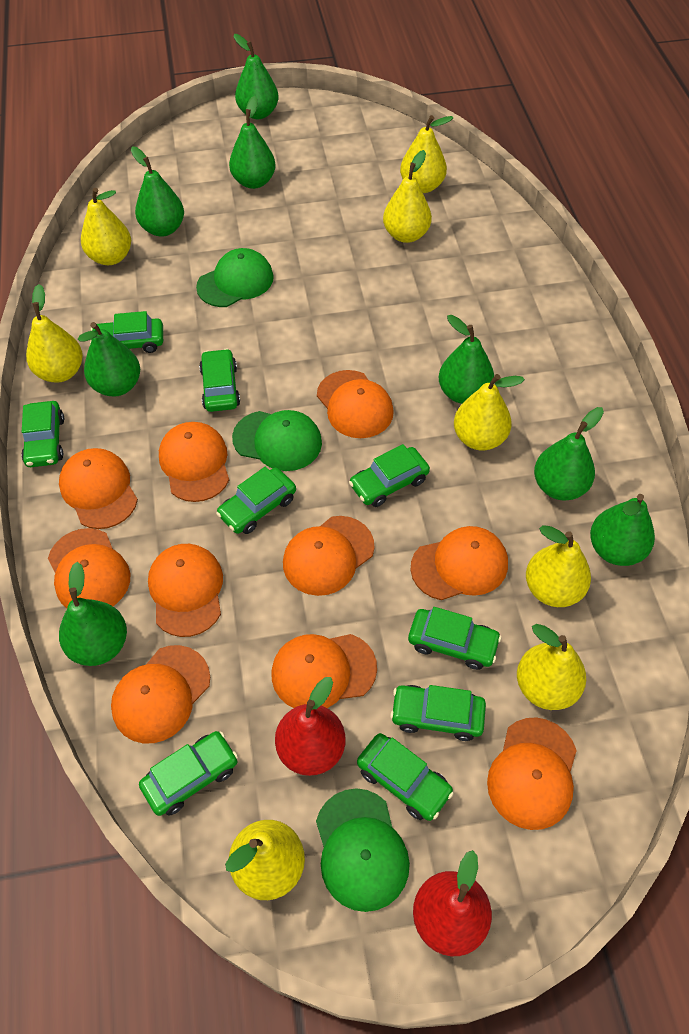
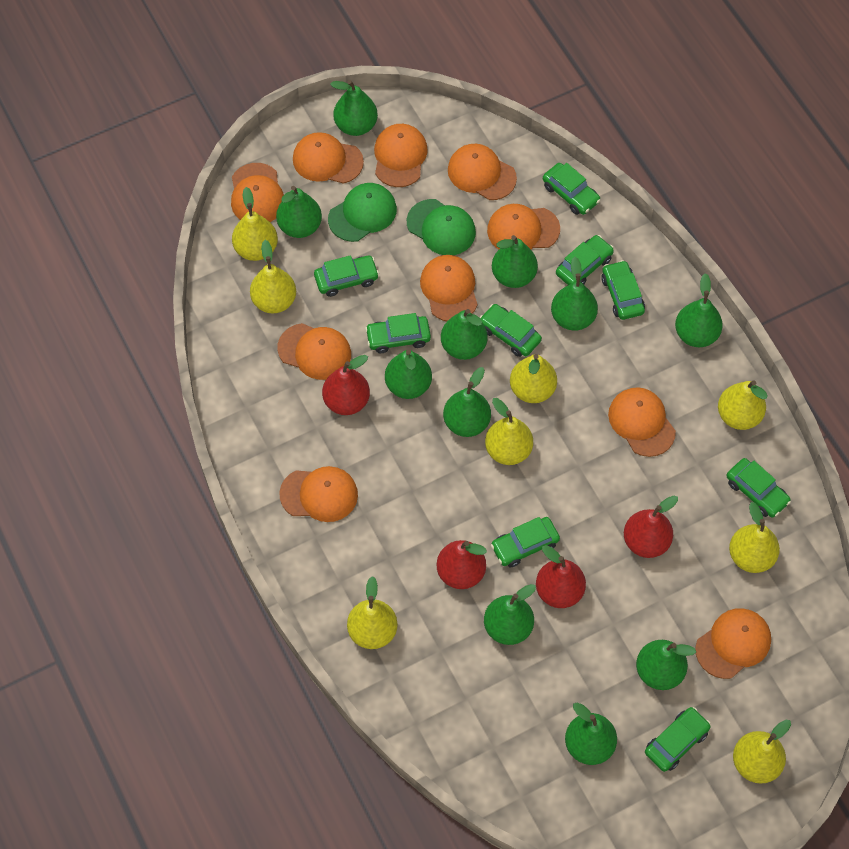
green cap: 3 -> 2
green pear: 8 -> 11
red pear: 2 -> 4

